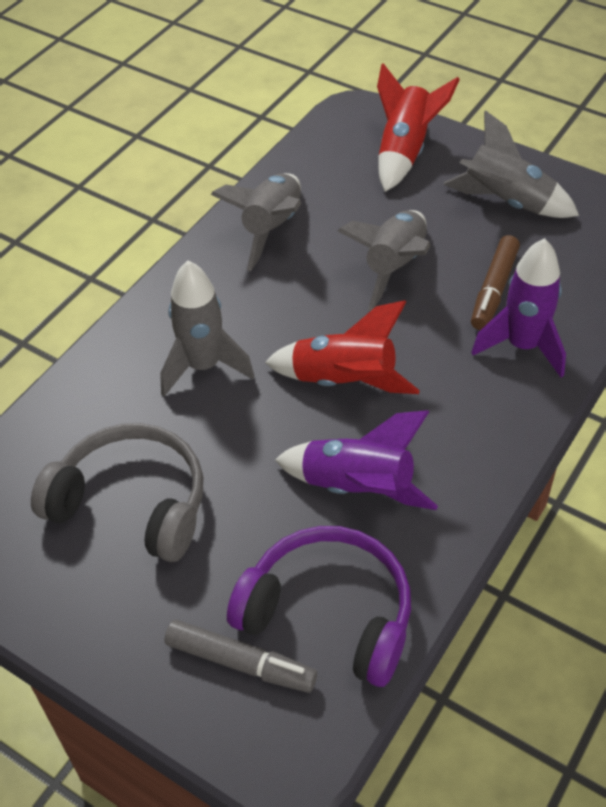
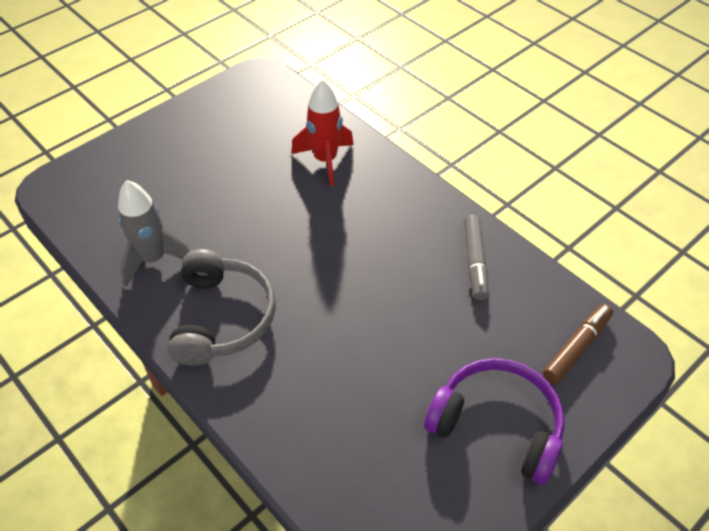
grey rocket: 4 -> 1
purple rocket: 2 -> 0
red rocket: 2 -> 1

